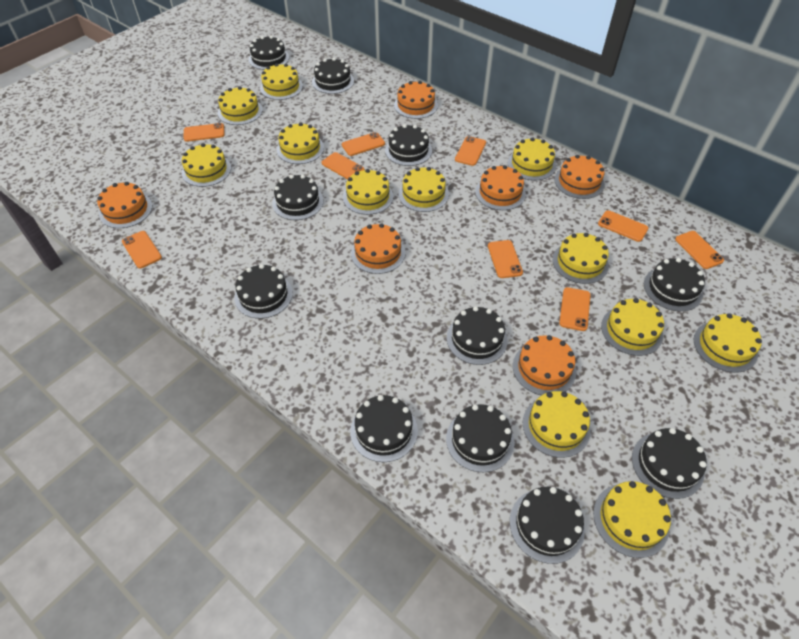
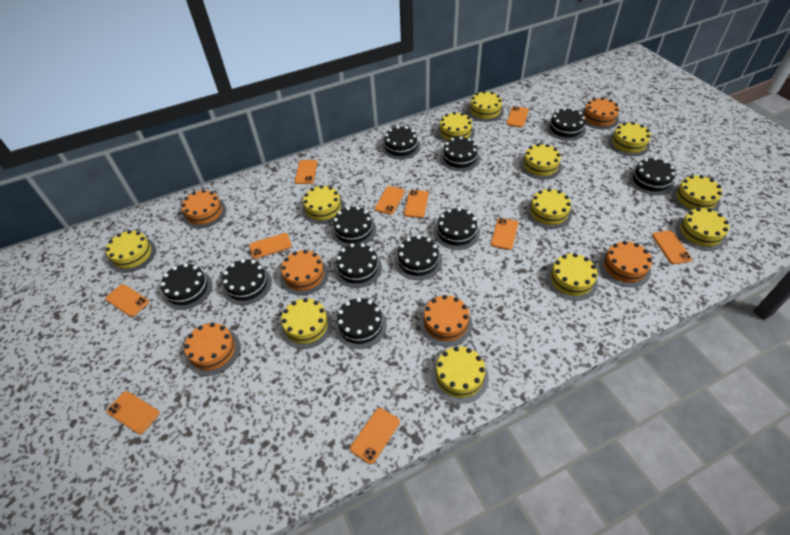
orange phone: 9 -> 10

